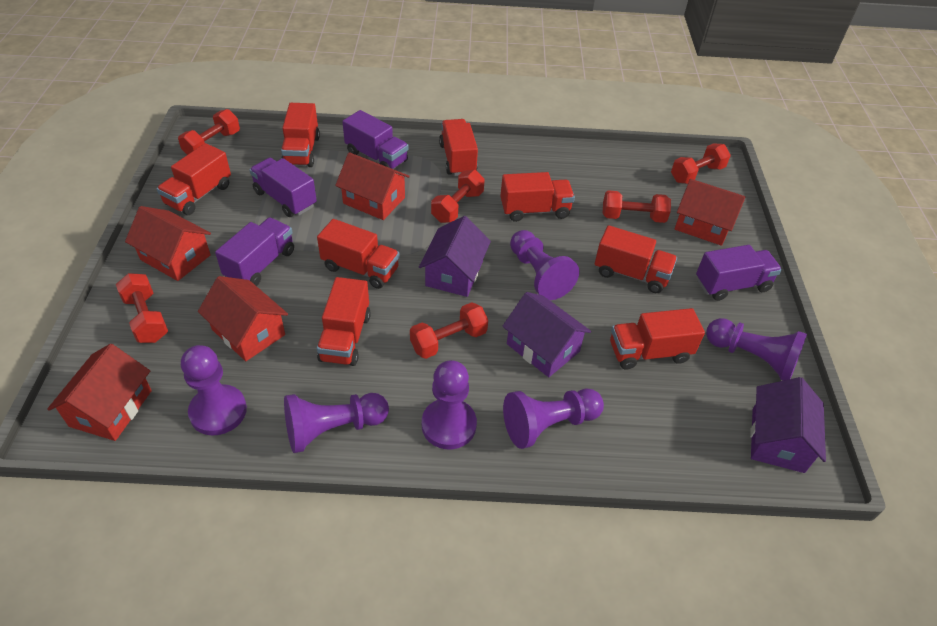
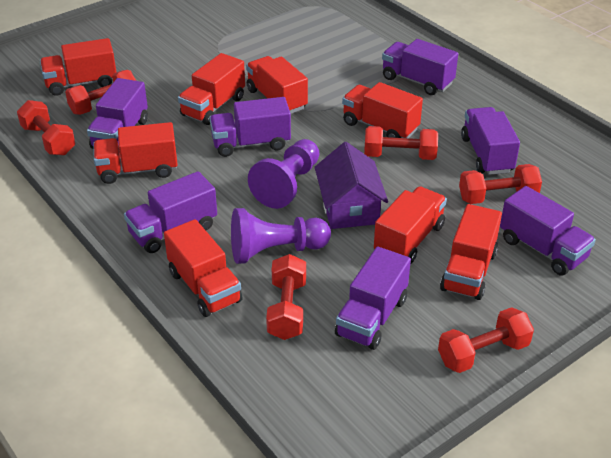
purple house: 3 -> 1
purple pawn: 6 -> 2
purple truck: 4 -> 7
red house: 5 -> 0

